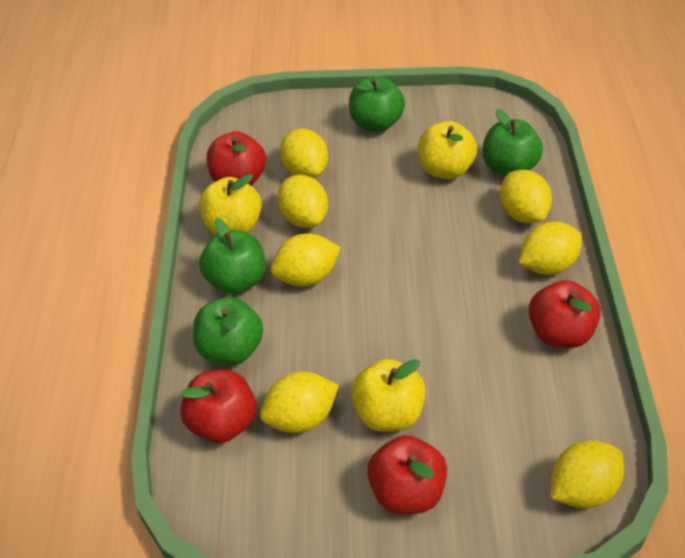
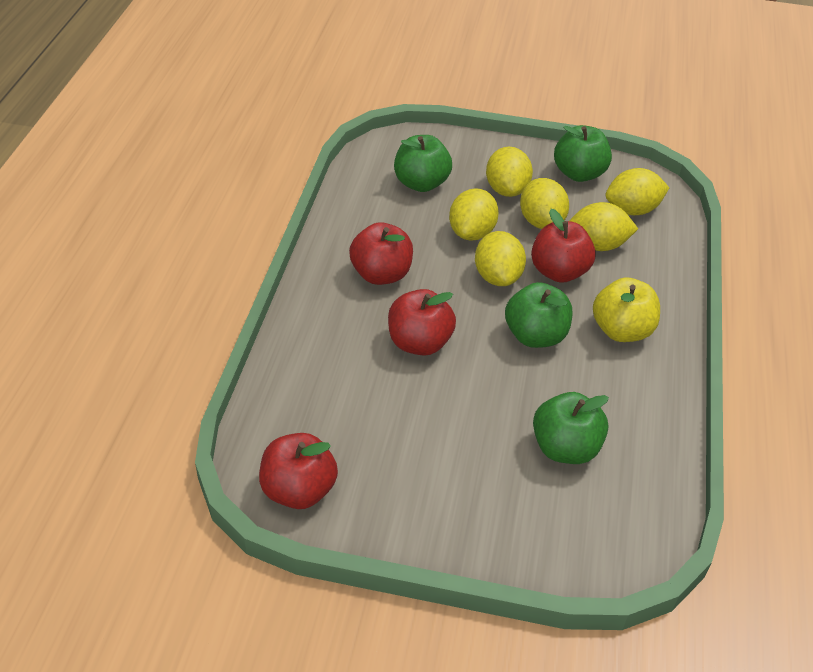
yellow apple: 3 -> 1
yellow lemon: 7 -> 6

